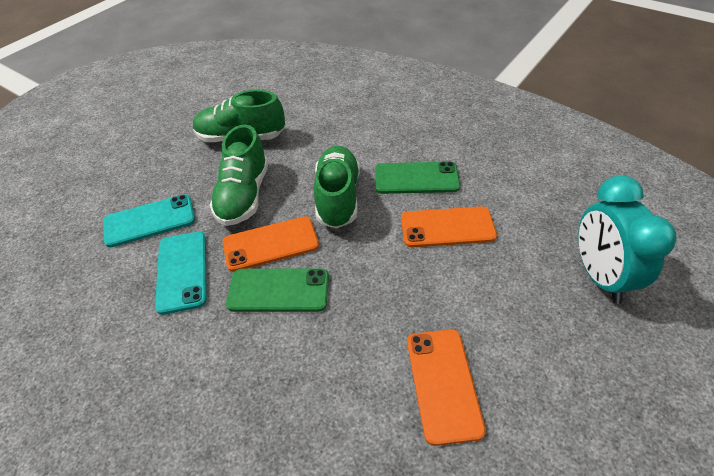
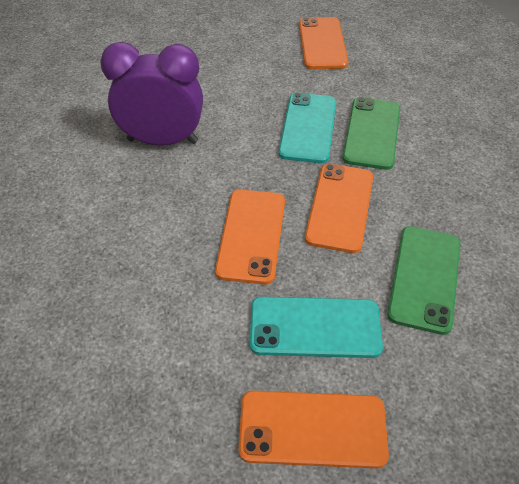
green shoe: 3 -> 0
orange phone: 3 -> 4
purple clock: 0 -> 1
turquoise clock: 1 -> 0

